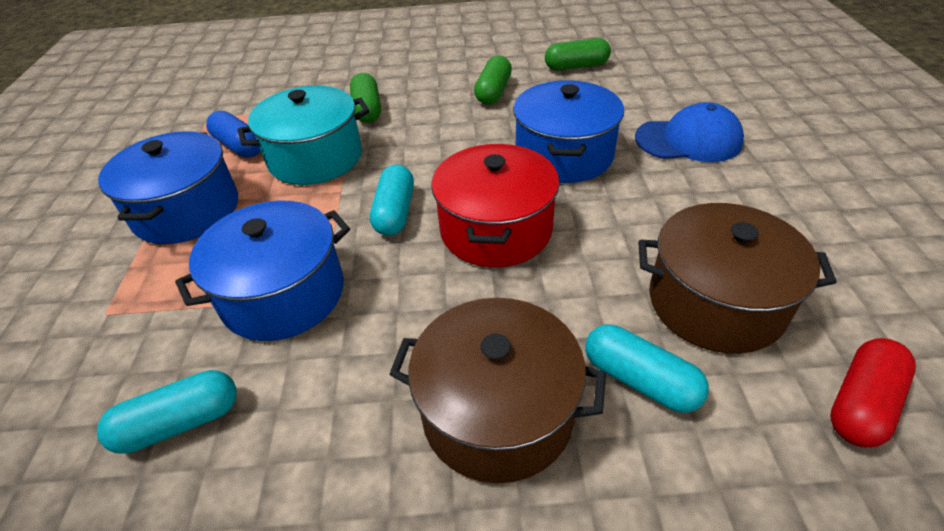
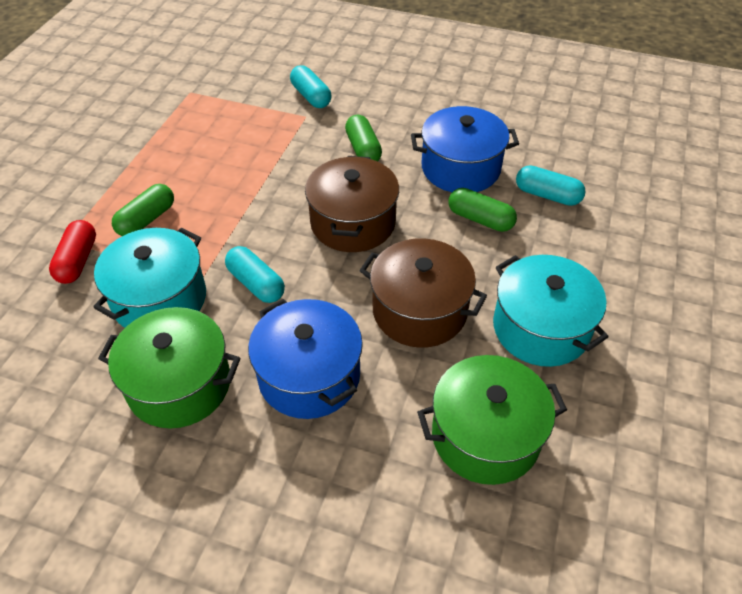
blue cap: 1 -> 0
blue capsule: 1 -> 0
blue pot: 3 -> 2
green pot: 0 -> 2
red pot: 1 -> 0
turquoise pot: 1 -> 2

